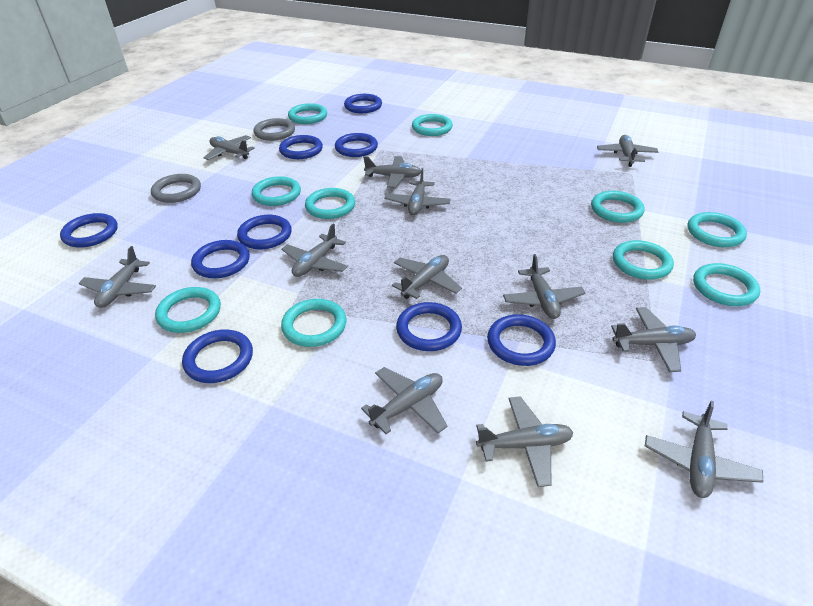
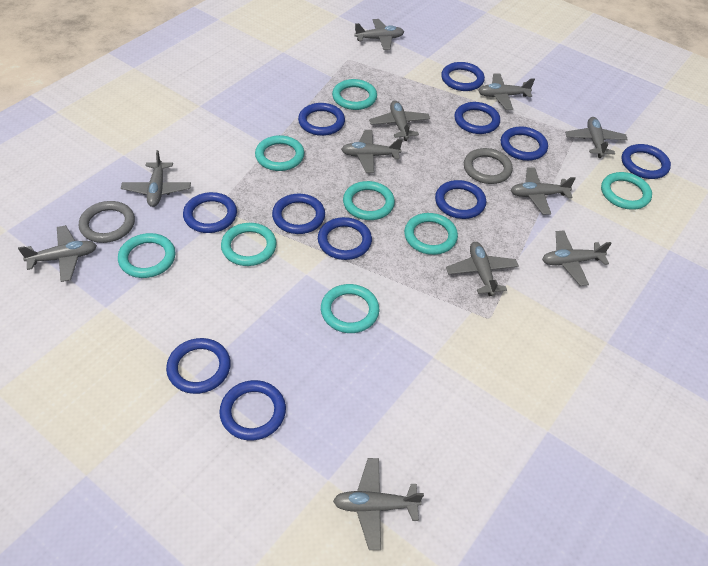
blue ring: 9 -> 11
grey plane: 12 -> 11
turquoise ring: 10 -> 8

